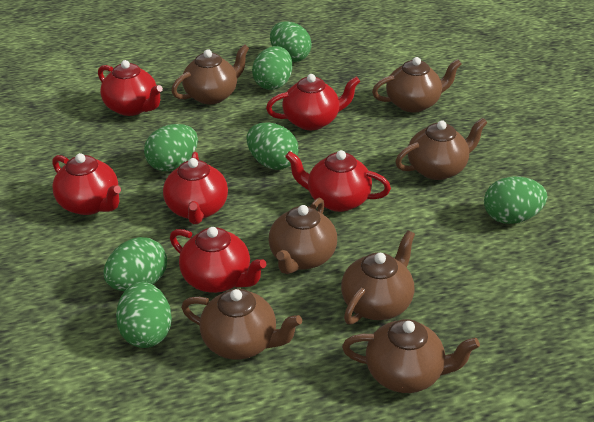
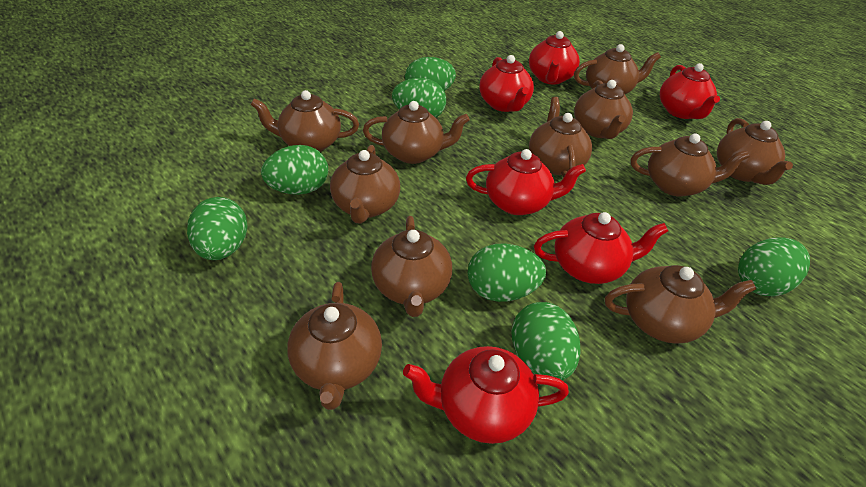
brown teapot: 7 -> 11

